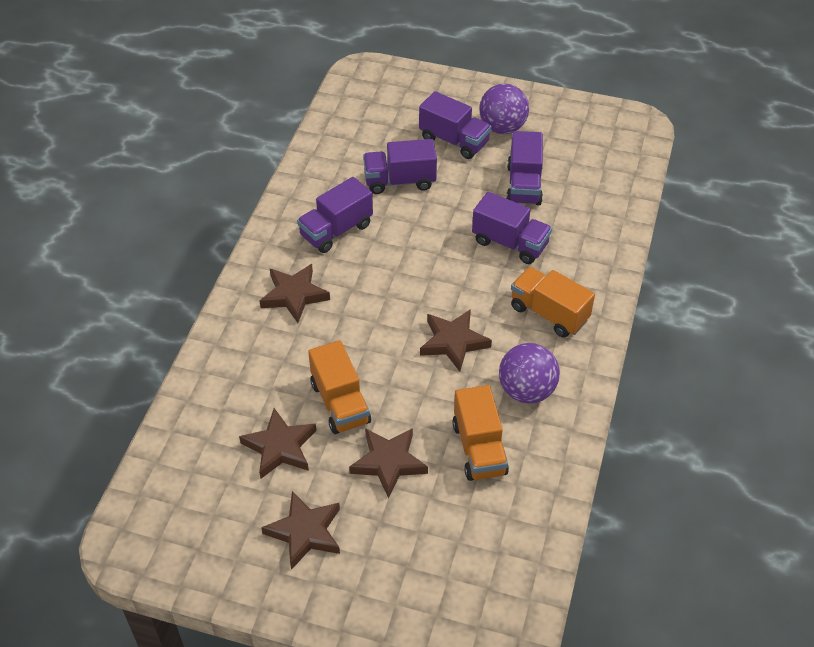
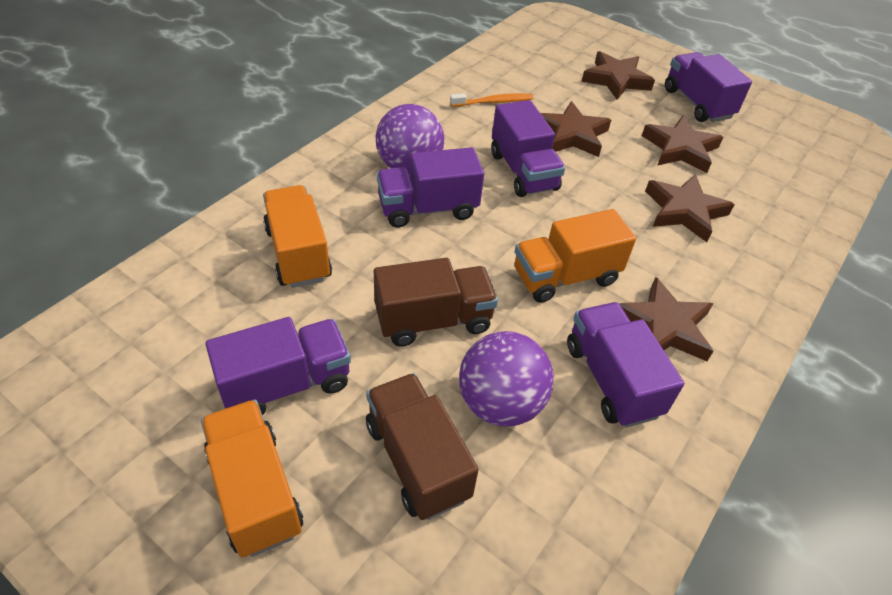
brown truck: 0 -> 2
orange toothbrush: 0 -> 1

